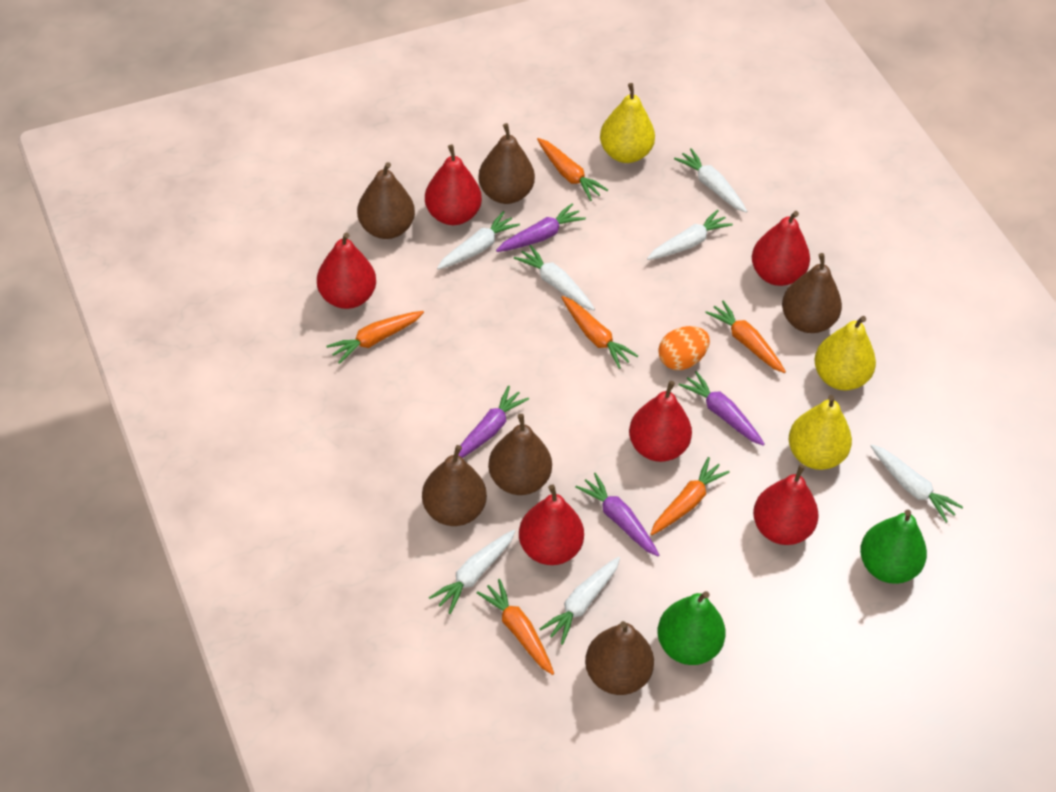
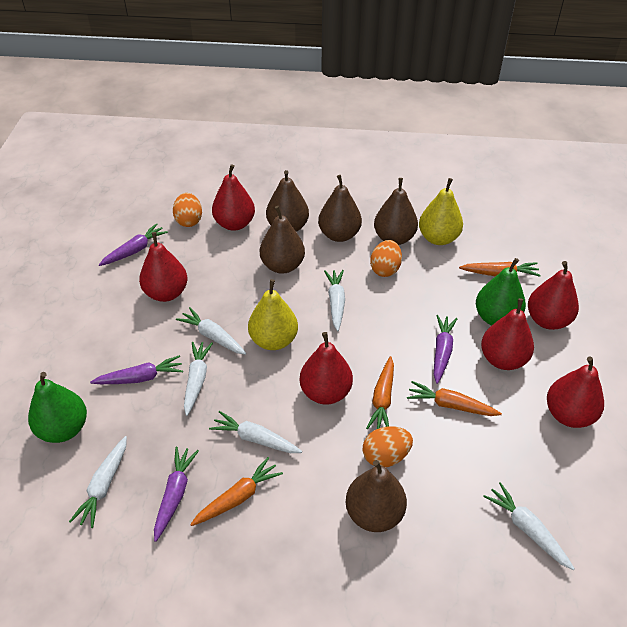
brown pear: 6 -> 5
orange carrot: 6 -> 4
orange egg: 1 -> 3
white carrot: 7 -> 6
yellow pear: 3 -> 2

